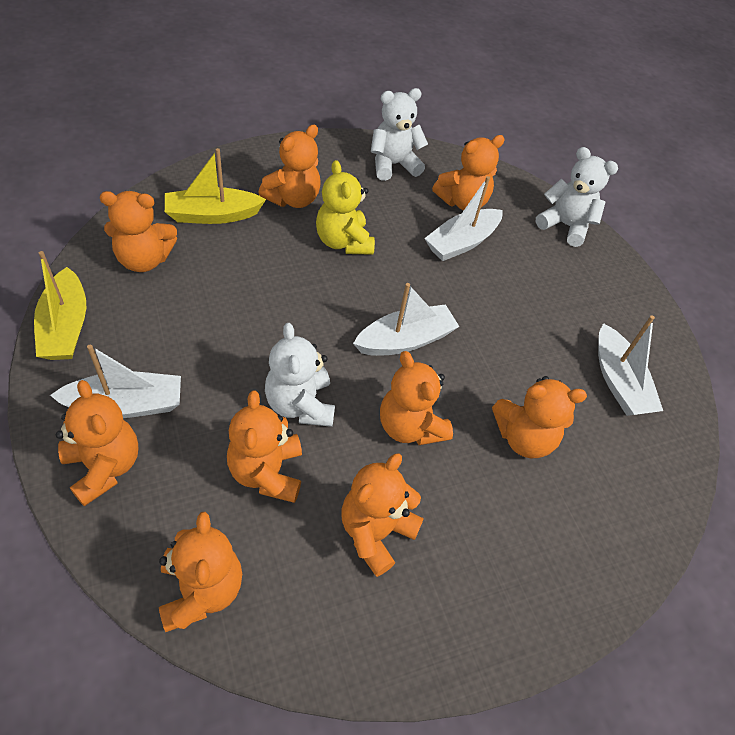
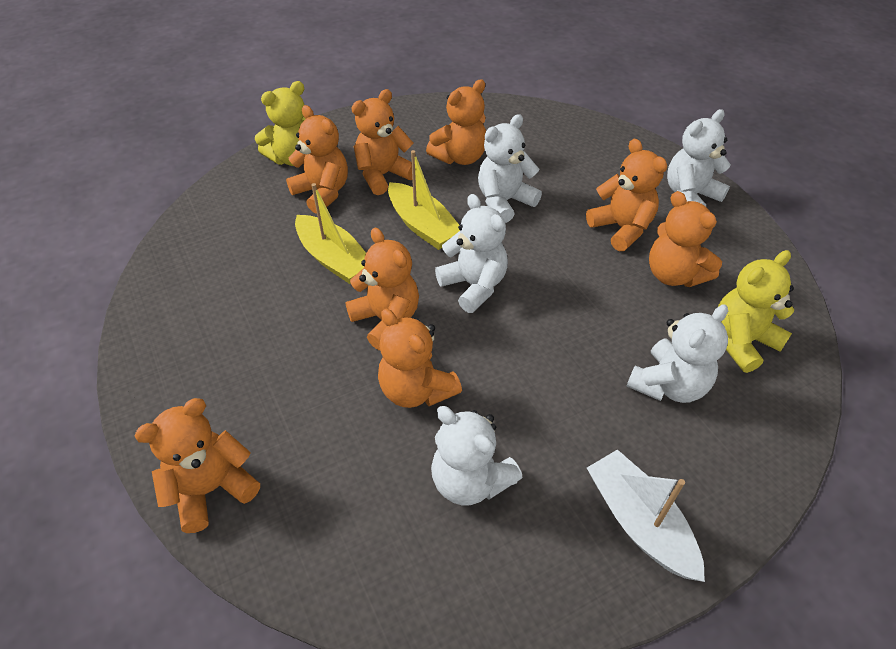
orange teddy bear: 9 -> 8
white boat: 4 -> 1
white teddy bear: 3 -> 5
yellow teddy bear: 1 -> 2

